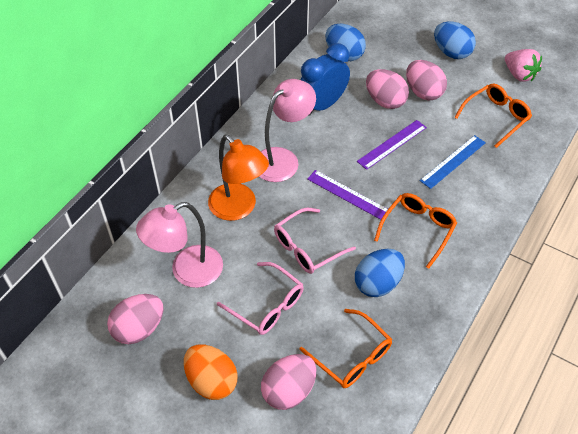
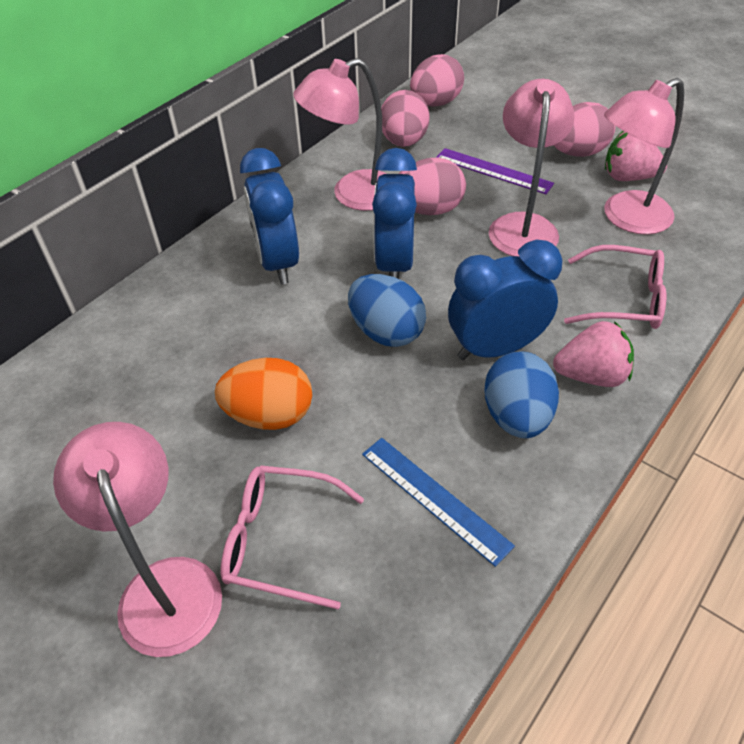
blue clock: 1 -> 3
blue egg: 3 -> 2
orange glasses: 3 -> 0
orange lamp: 1 -> 0
pink lamp: 2 -> 4
pink strawberry: 1 -> 2
purple ruler: 2 -> 1

